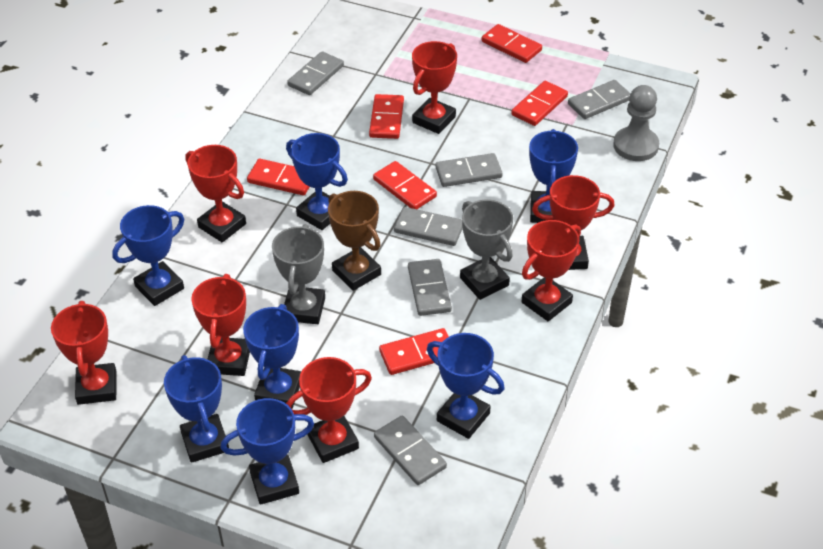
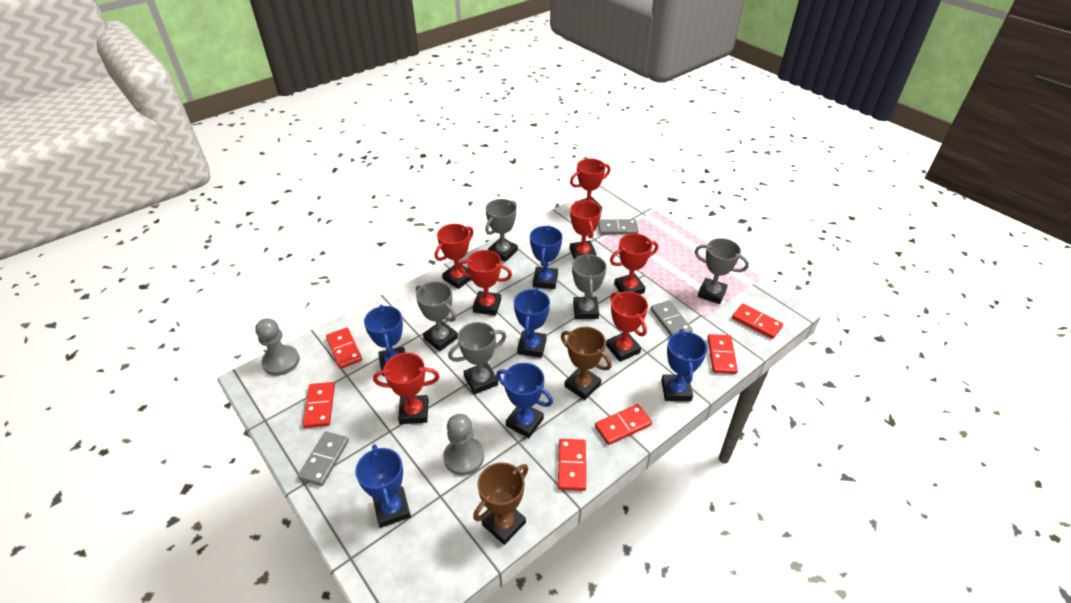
blue trophy: 7 -> 6
brown trophy: 1 -> 2
grey domino: 6 -> 3
grey pawn: 1 -> 2
grey trophy: 2 -> 5

